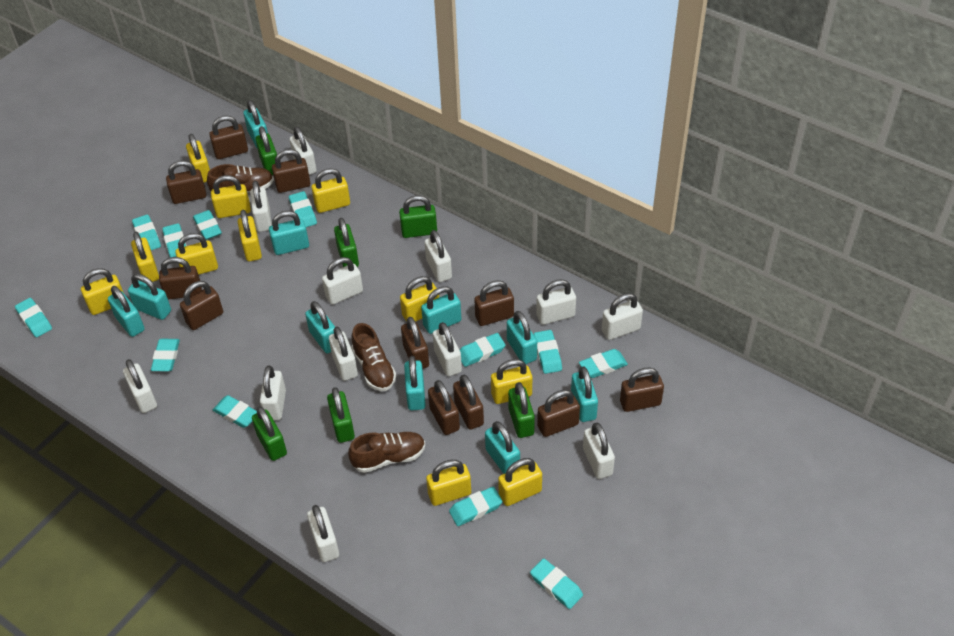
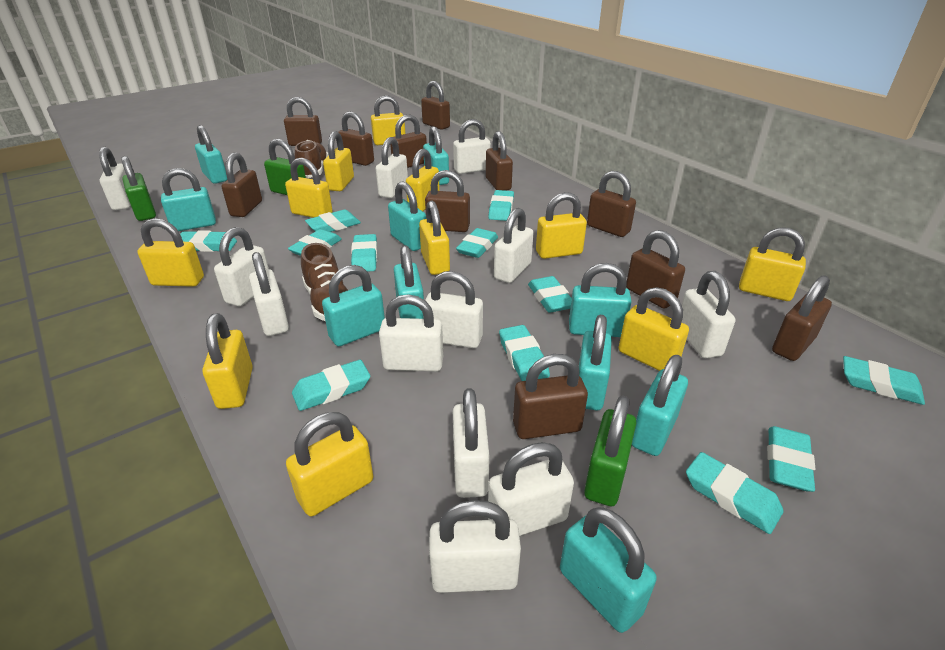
brown shoe: 3 -> 2
green padlock: 6 -> 3

